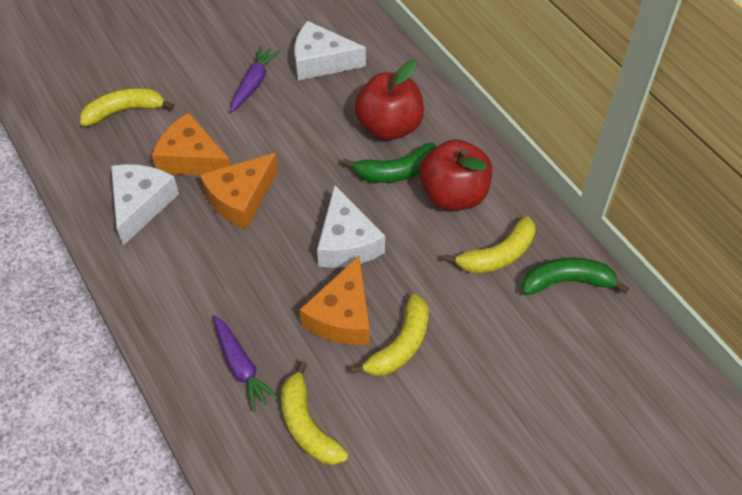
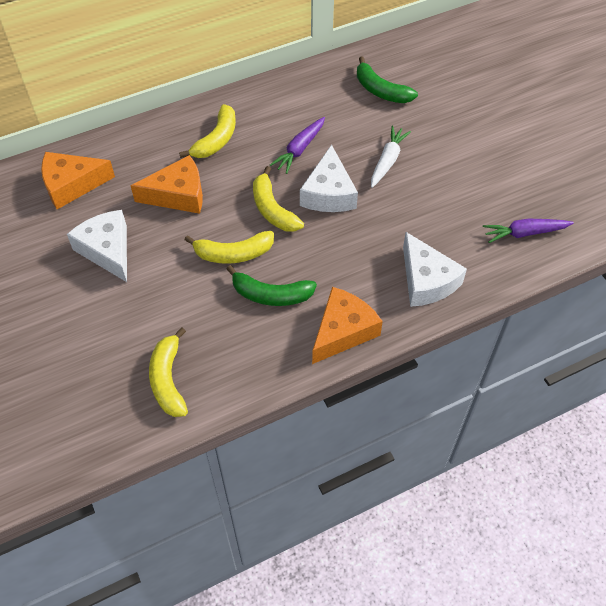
red apple: 2 -> 0
white carrot: 0 -> 1

